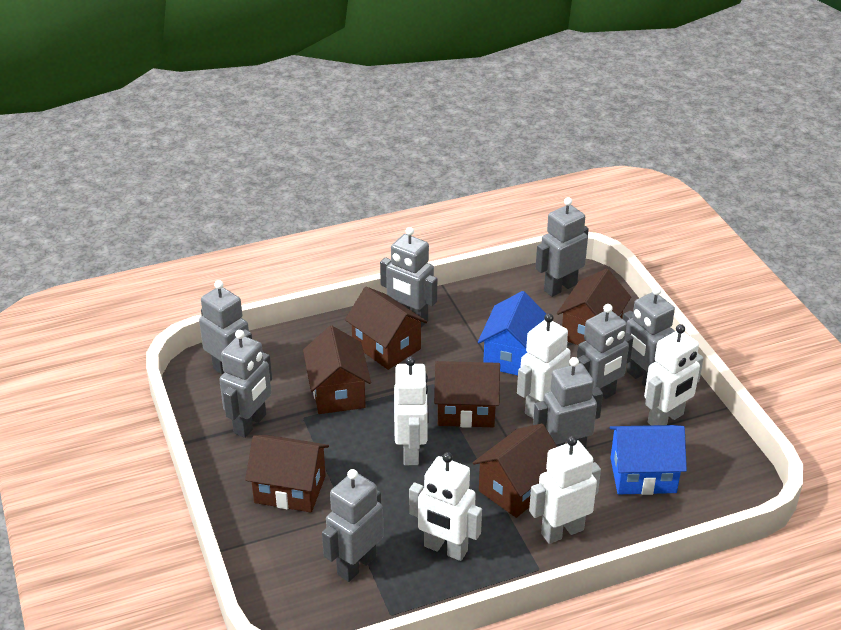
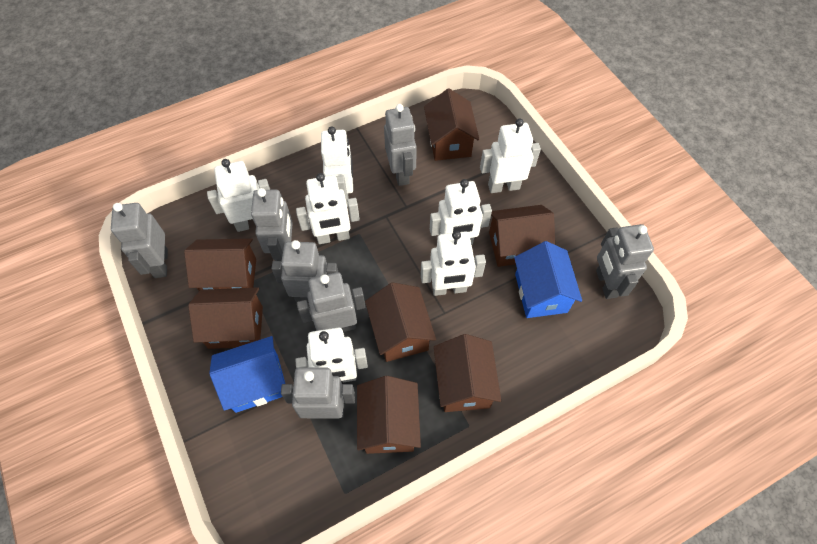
brown house: 6 -> 7
grey robot: 8 -> 7
white robot: 5 -> 7

